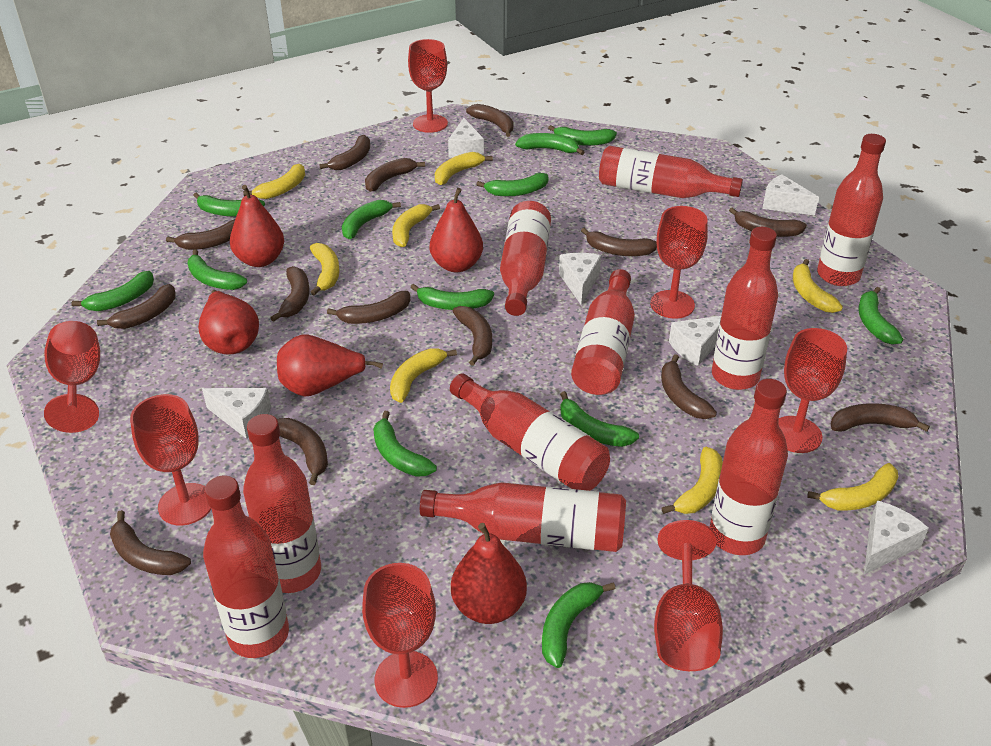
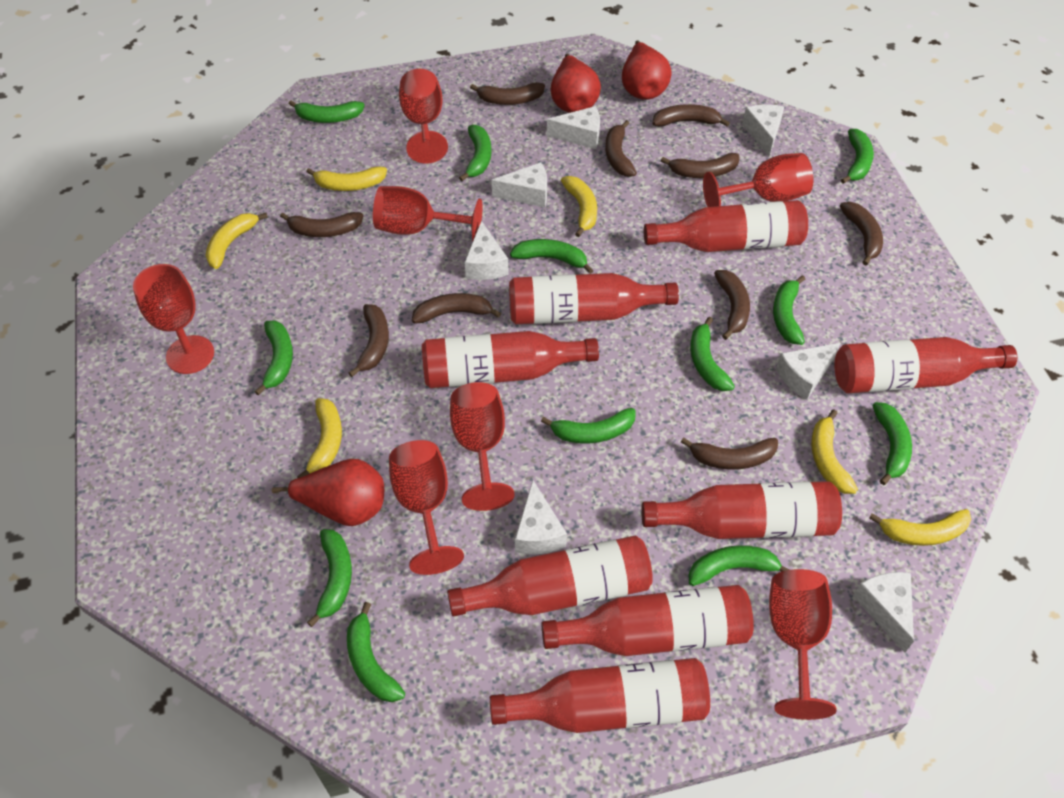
brown banana: 14 -> 10
red bottle: 10 -> 8
red pear: 5 -> 3
white cheese: 6 -> 7
yellow banana: 8 -> 6

